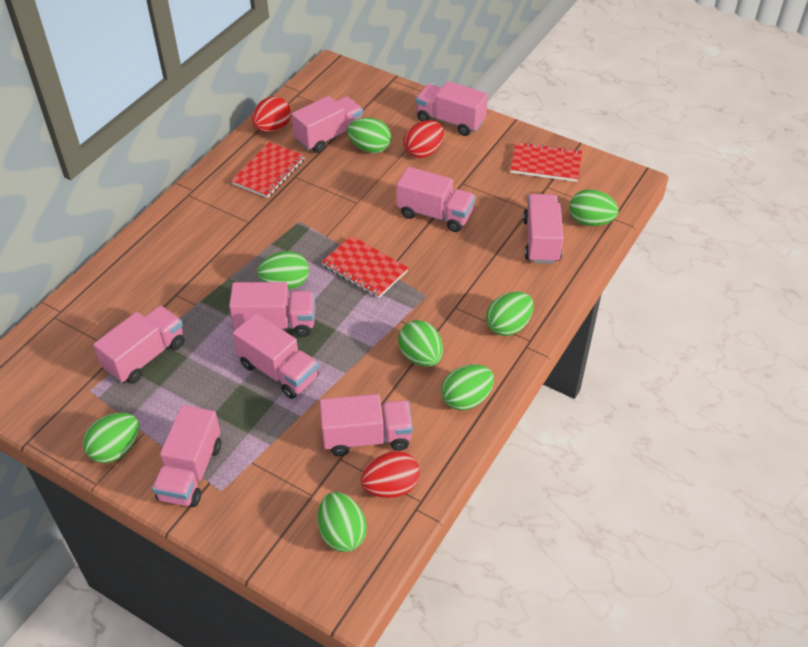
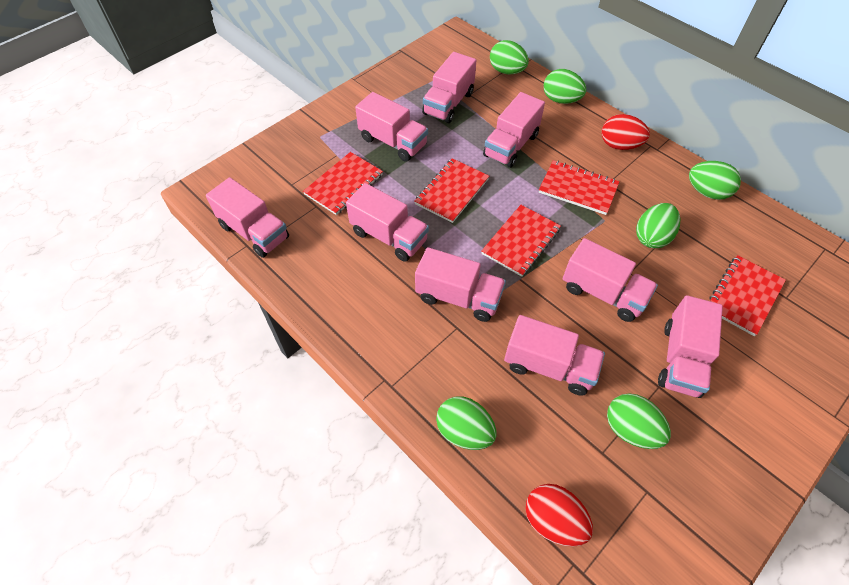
green egg: 8 -> 6
red egg: 3 -> 2
red notebook: 3 -> 5

